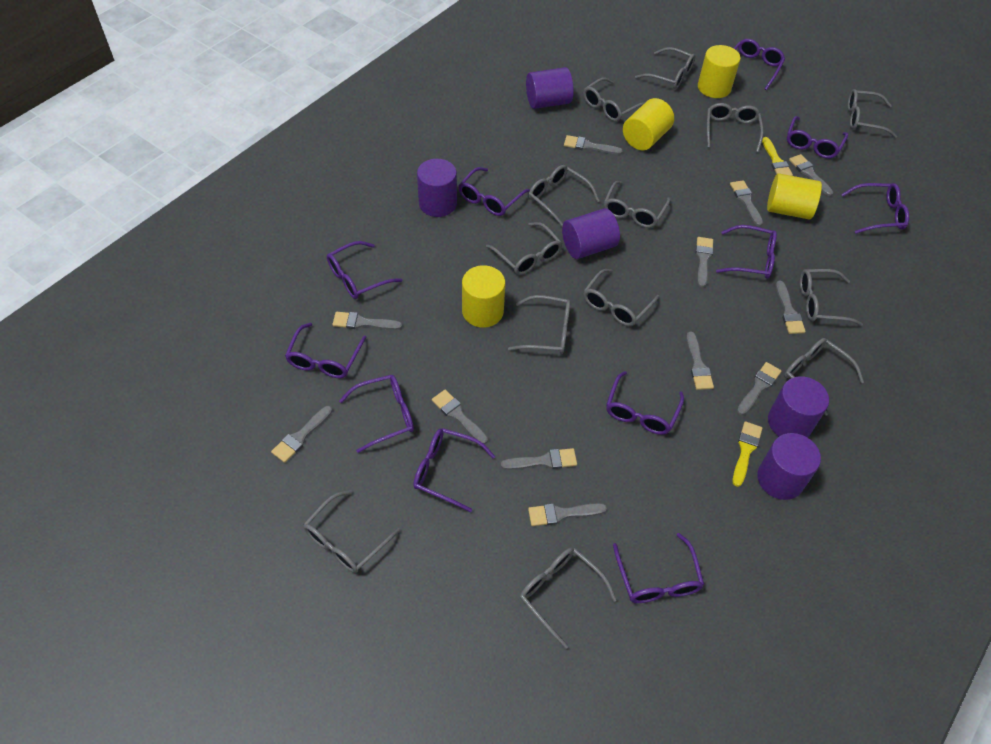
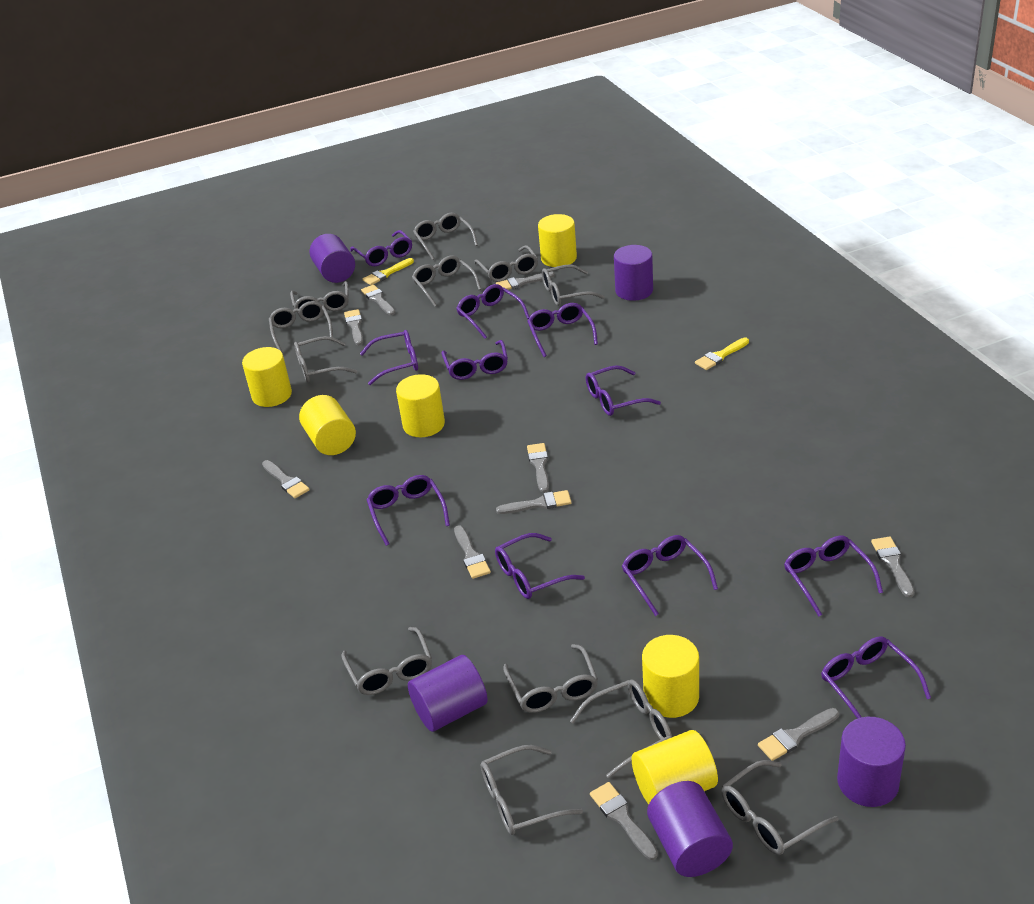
grey brush: 12 -> 10
grey glasses: 13 -> 12
yellow cylinder: 4 -> 6

